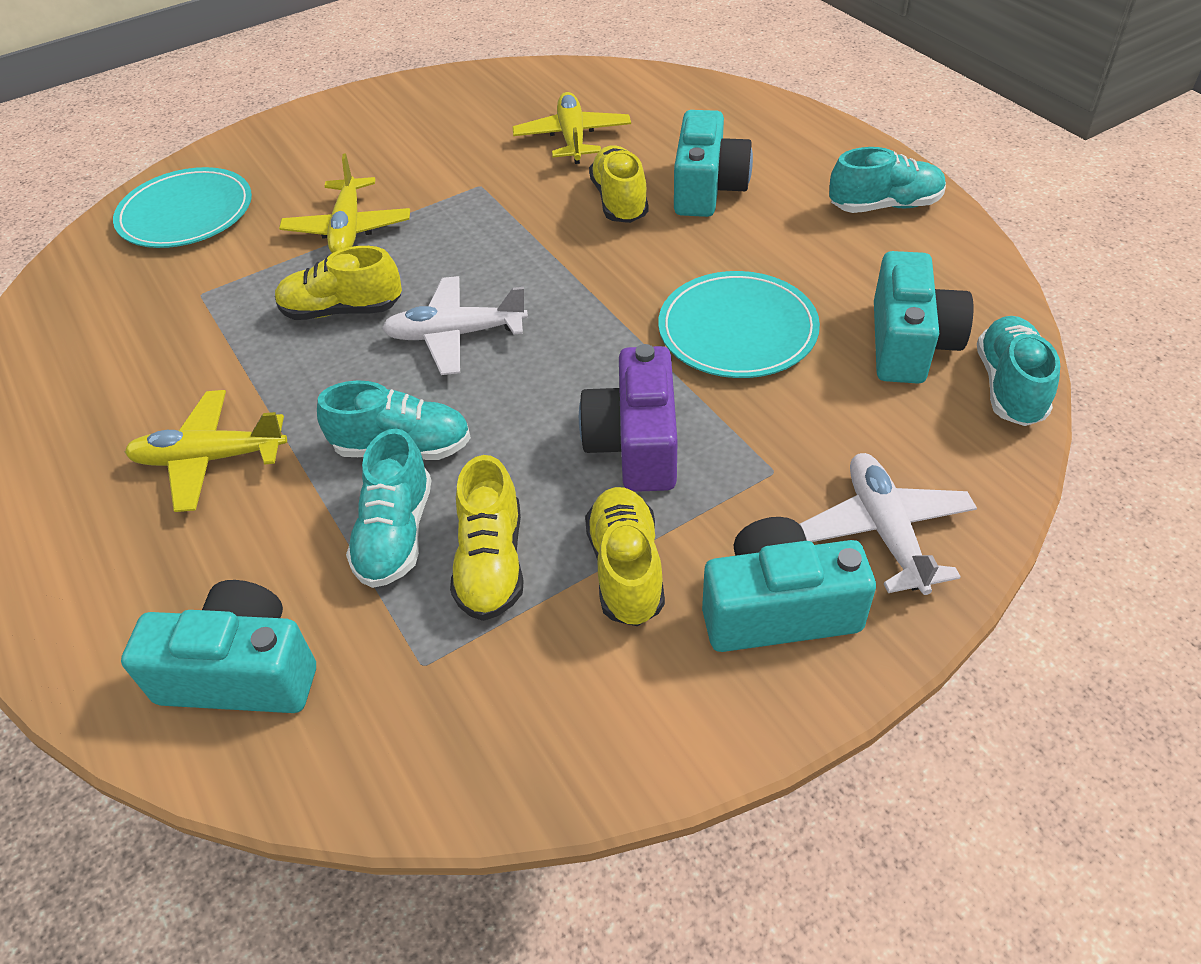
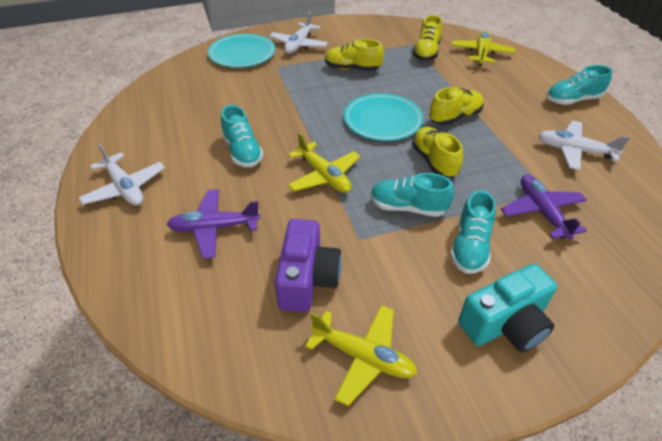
purple plane: 0 -> 2
turquoise camera: 4 -> 1
white plane: 2 -> 3

